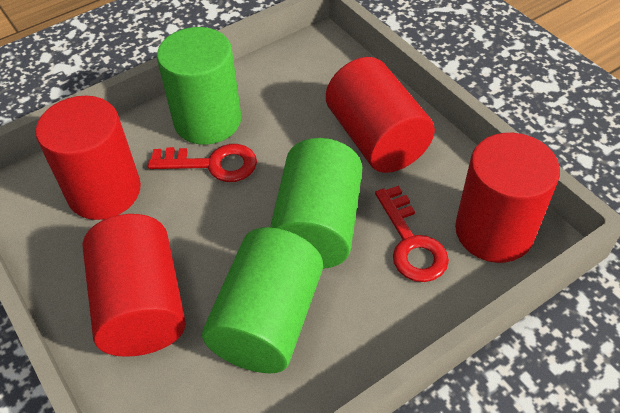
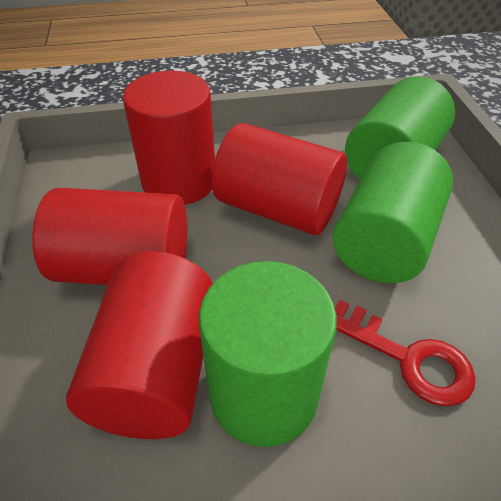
red key: 2 -> 1

